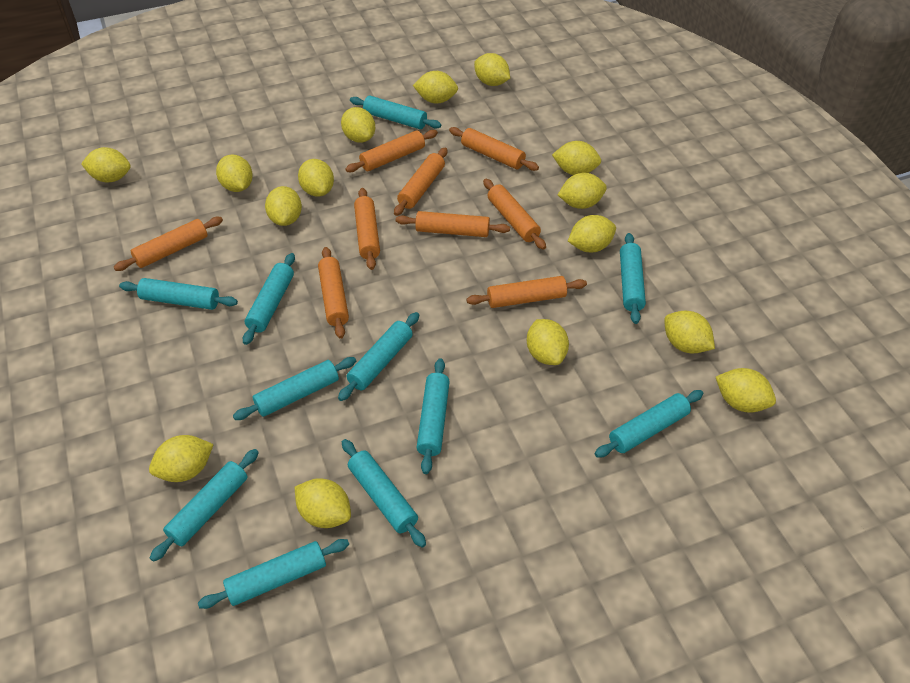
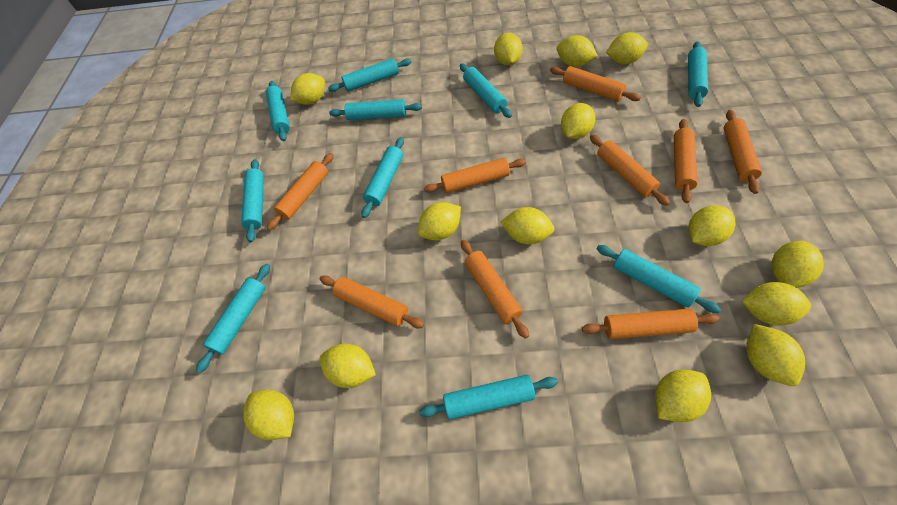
turquoise rolling pin: 11 -> 10
yellow lemon: 15 -> 14

